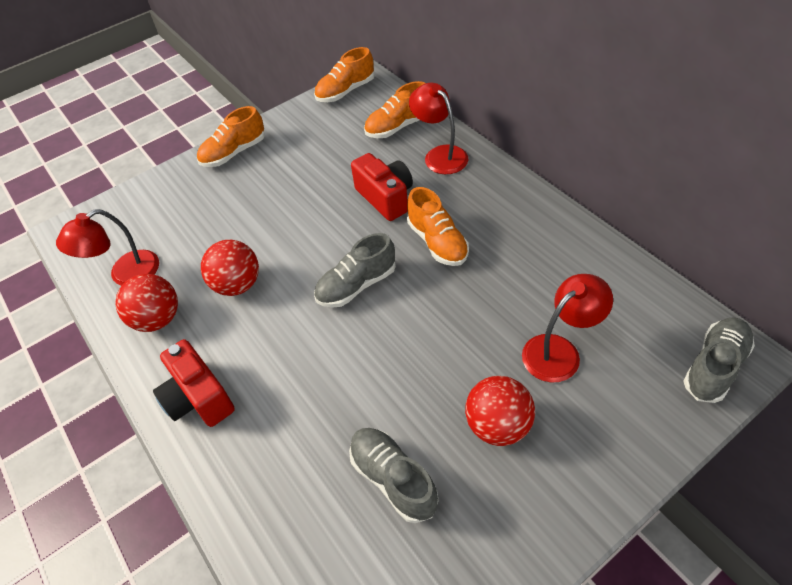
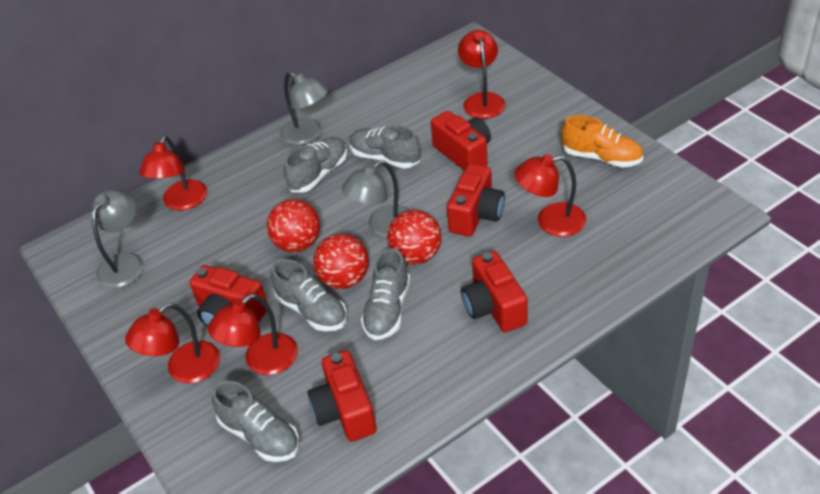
grey lamp: 0 -> 3
grey shoe: 3 -> 5
orange shoe: 4 -> 1
red camera: 2 -> 5
red lamp: 3 -> 5

